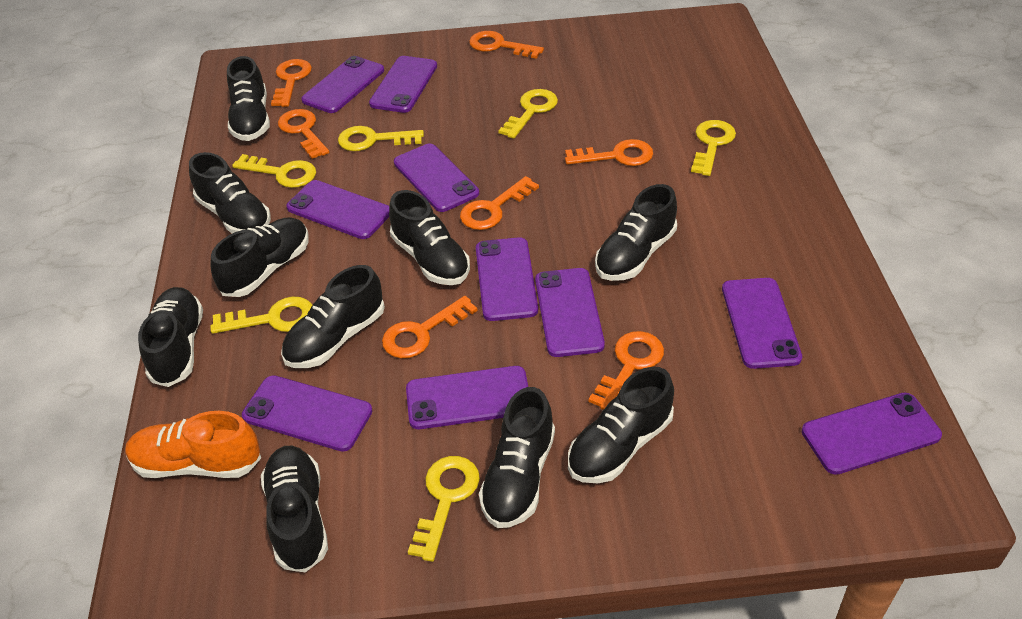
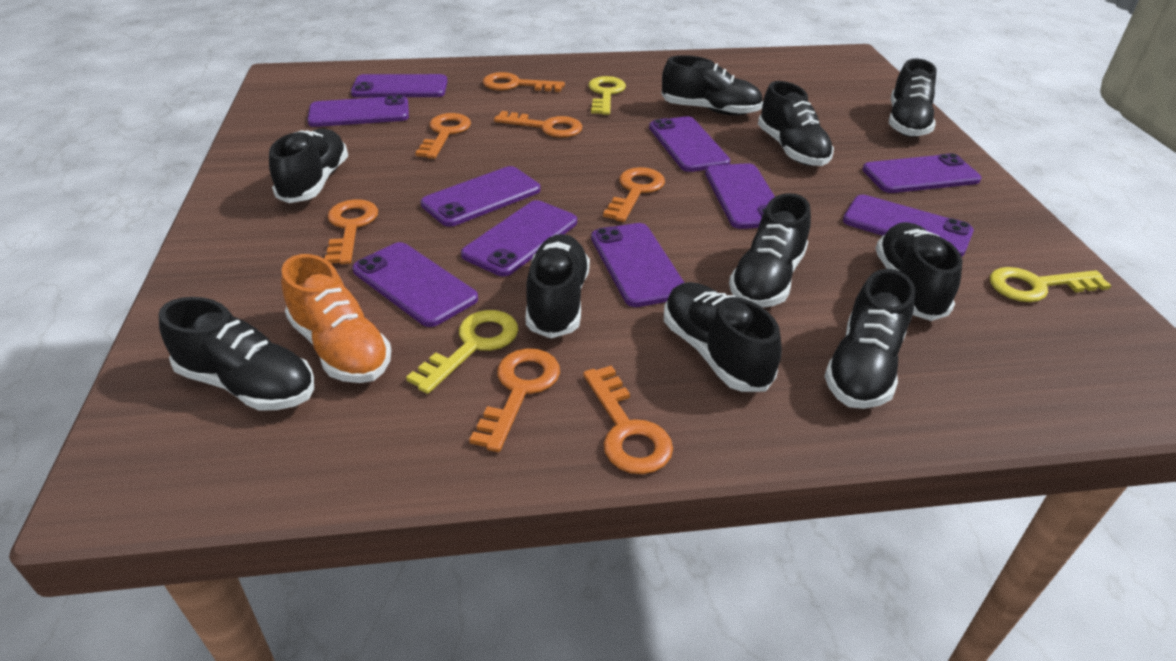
yellow key: 6 -> 3

